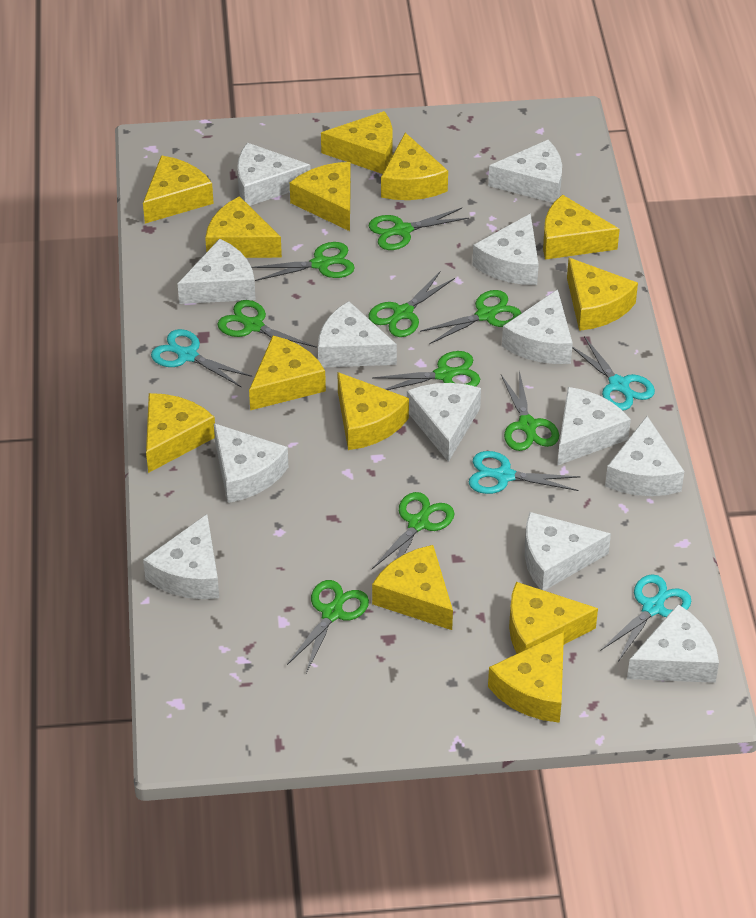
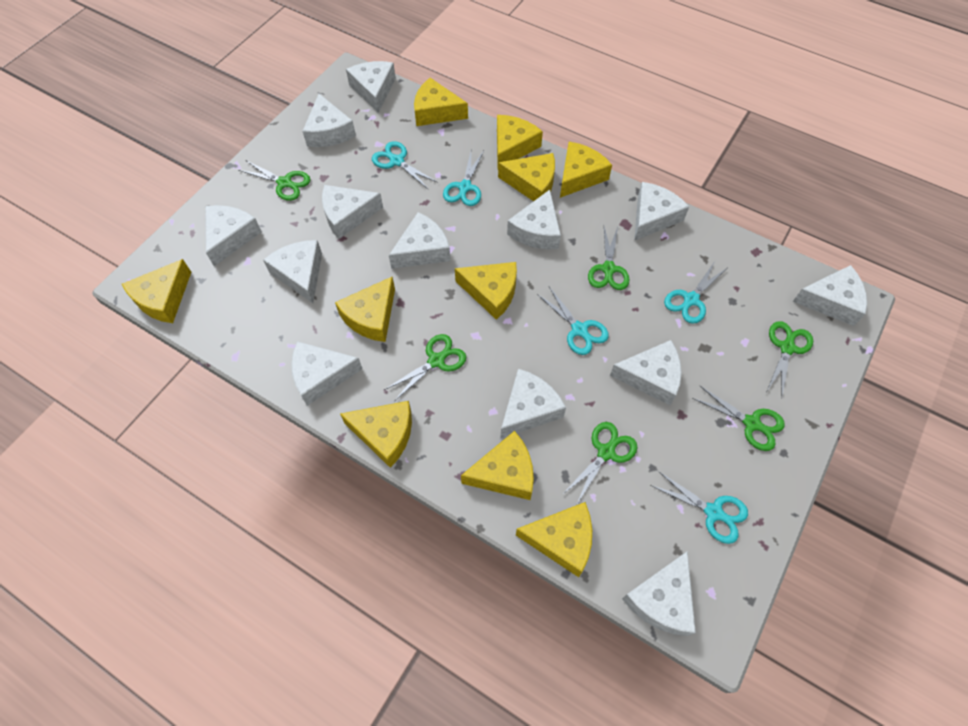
green scissors: 9 -> 6
turquoise scissors: 4 -> 5
yellow cheese: 13 -> 10

